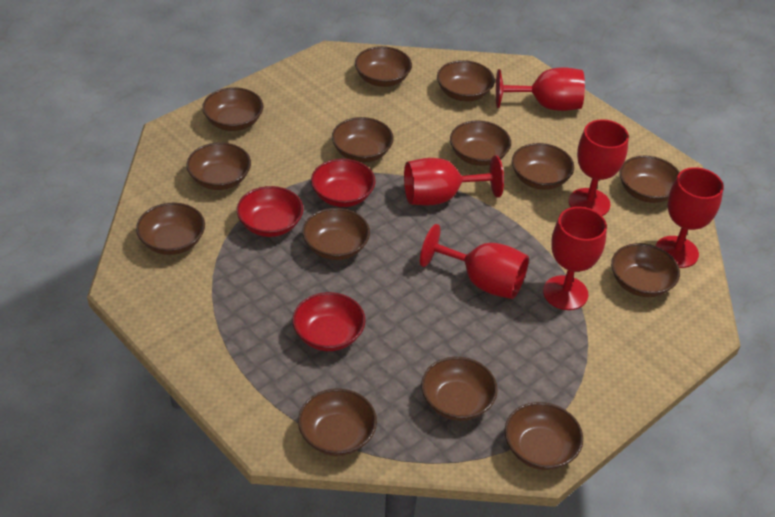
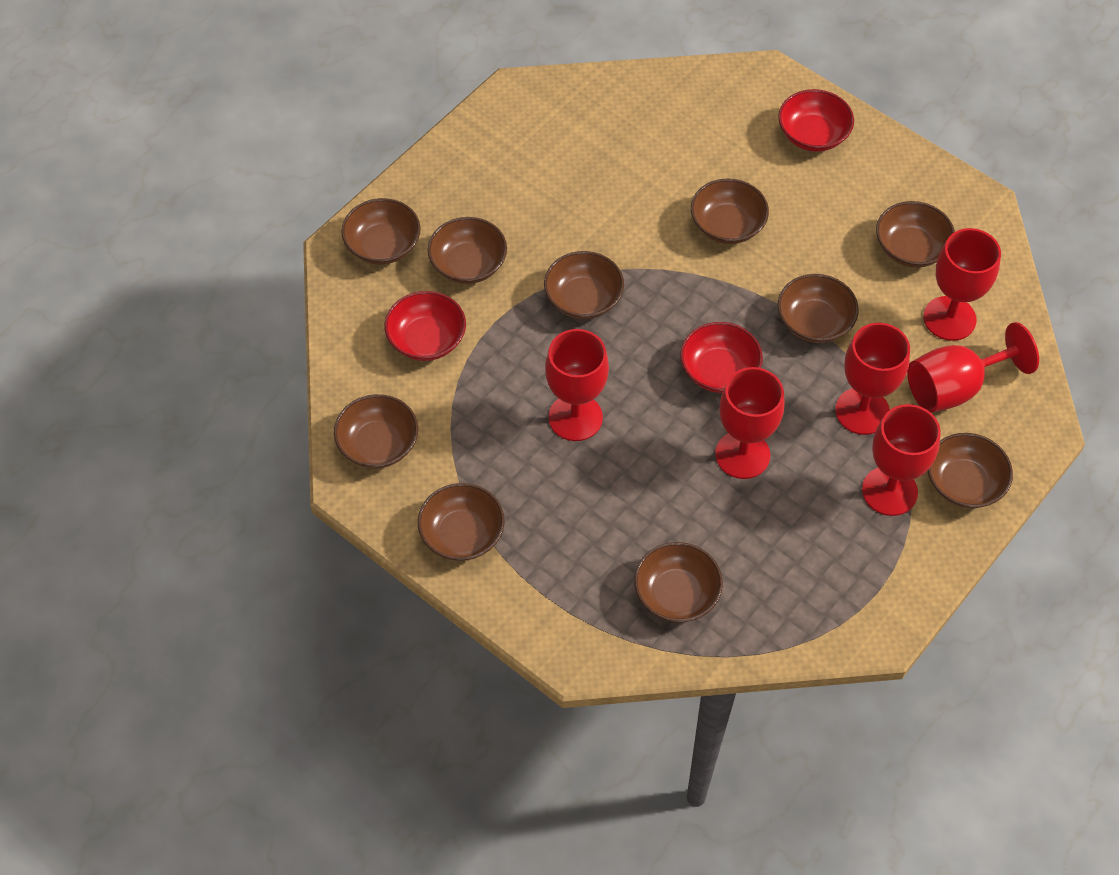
brown bowl: 14 -> 10

